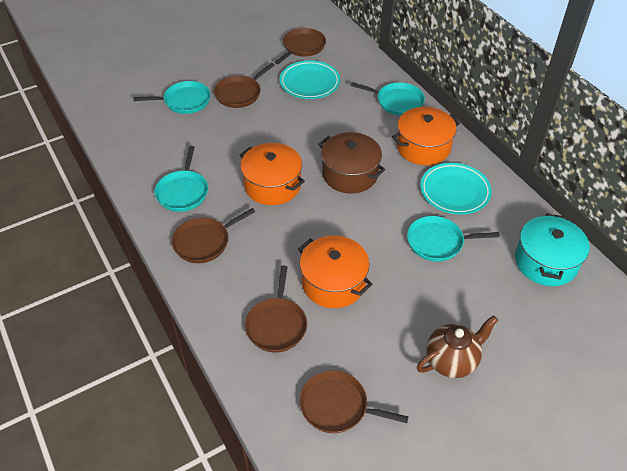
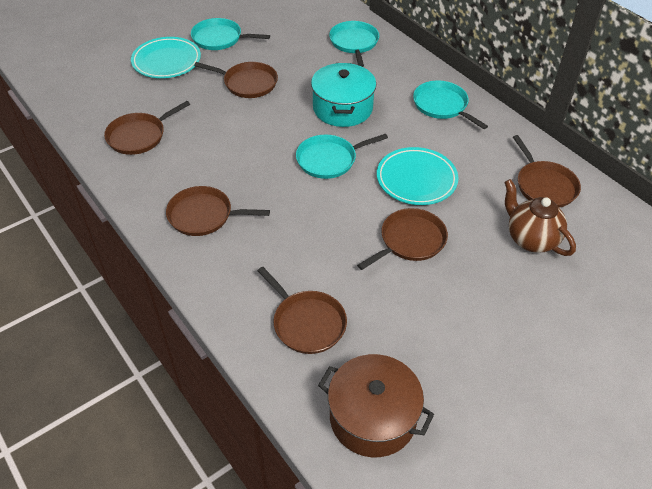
brown pan: 5 -> 6
orange pot: 3 -> 0

